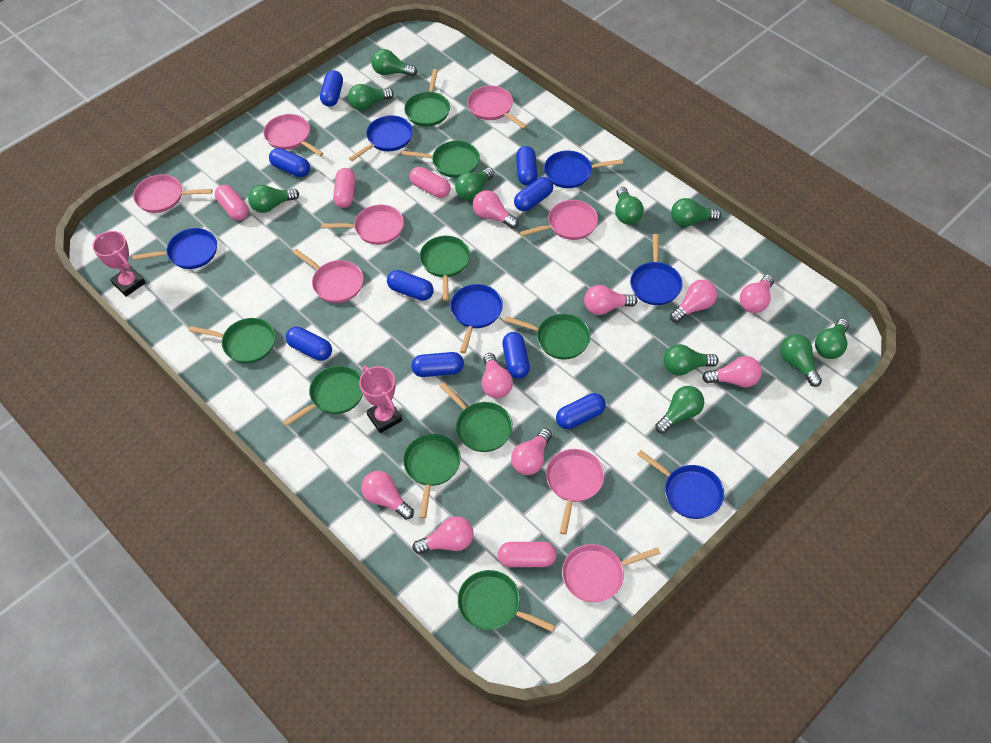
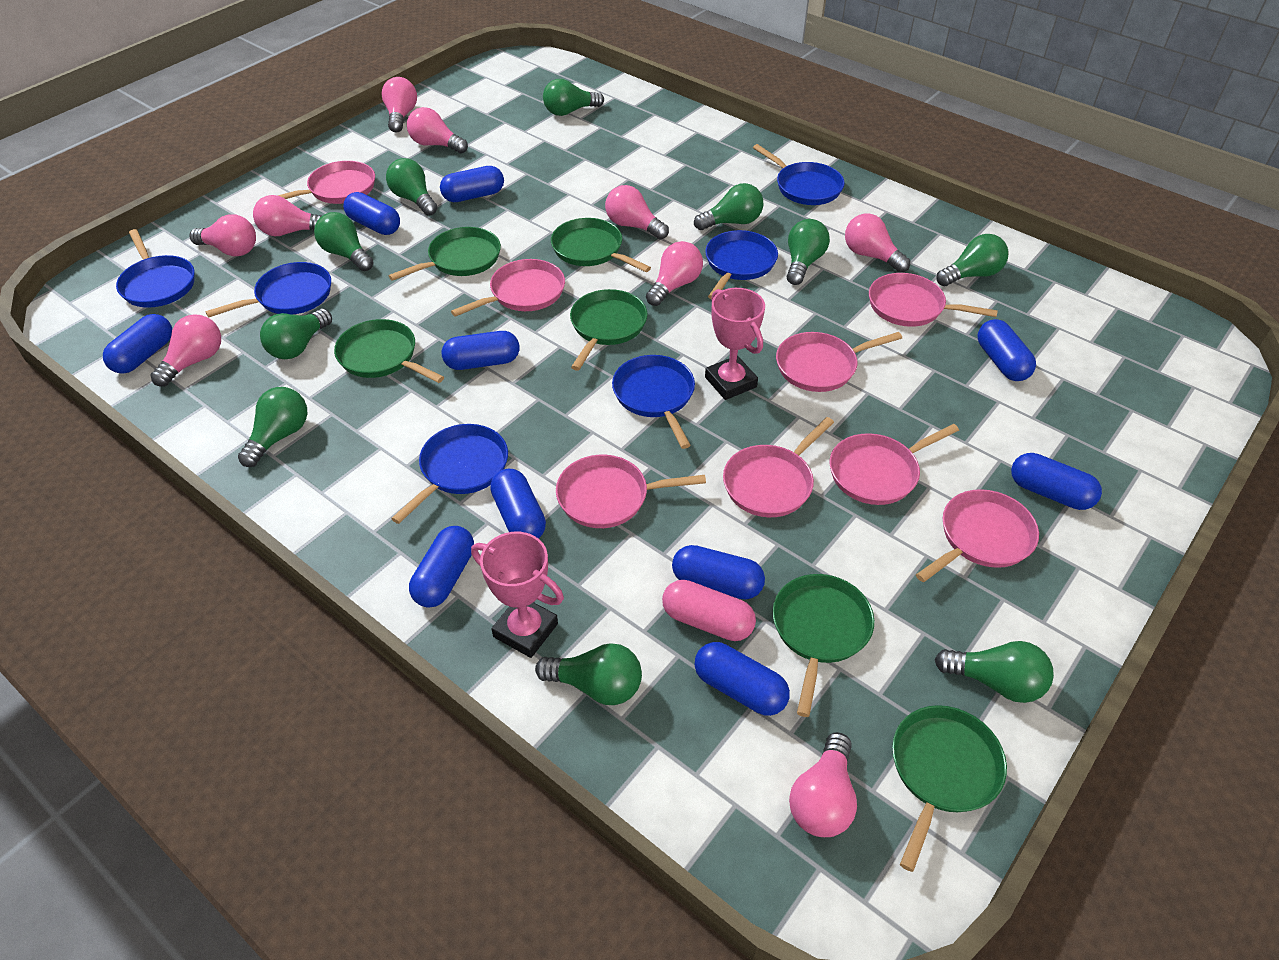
blue capsule: 9 -> 10
green pan: 9 -> 6
pink capsule: 4 -> 1

